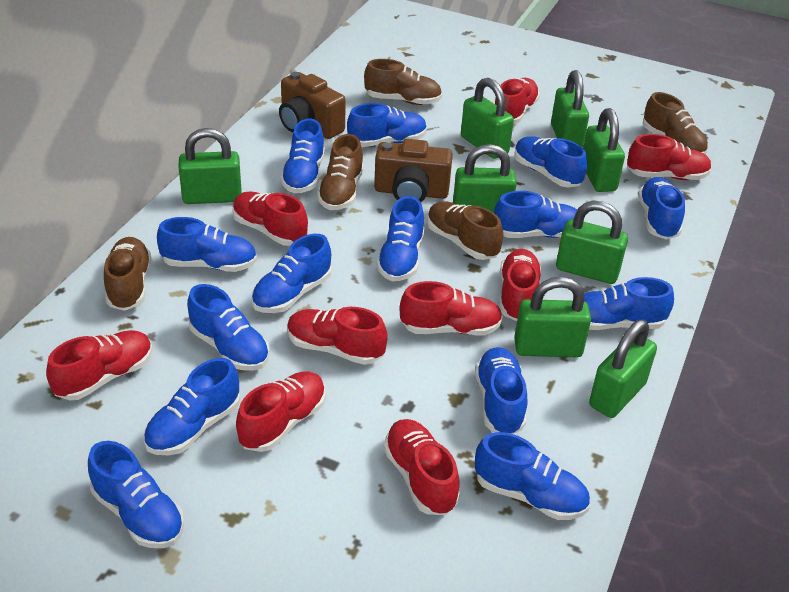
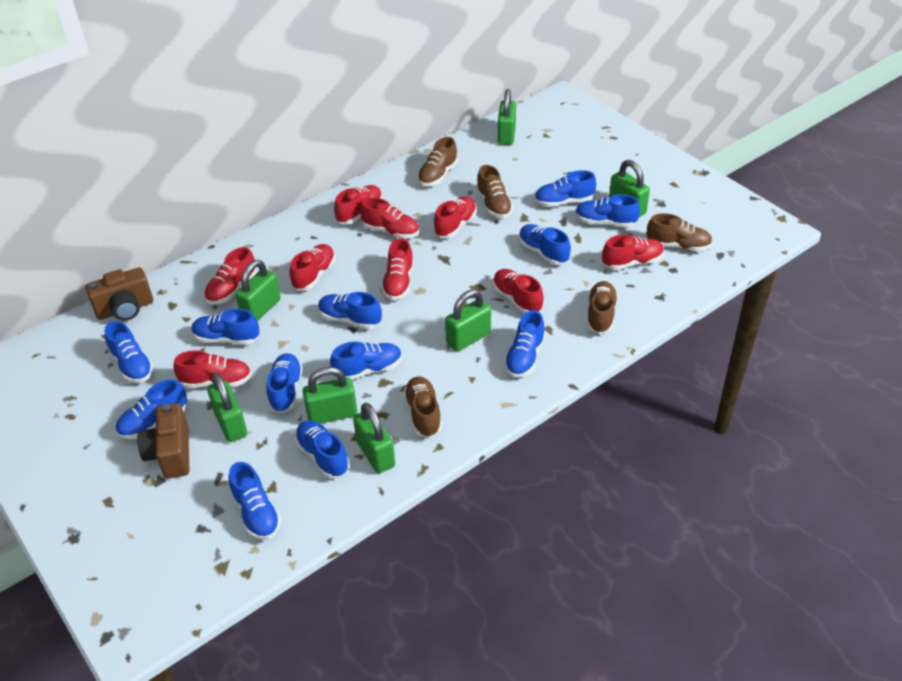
blue shoe: 14 -> 12
green padlock: 8 -> 7

